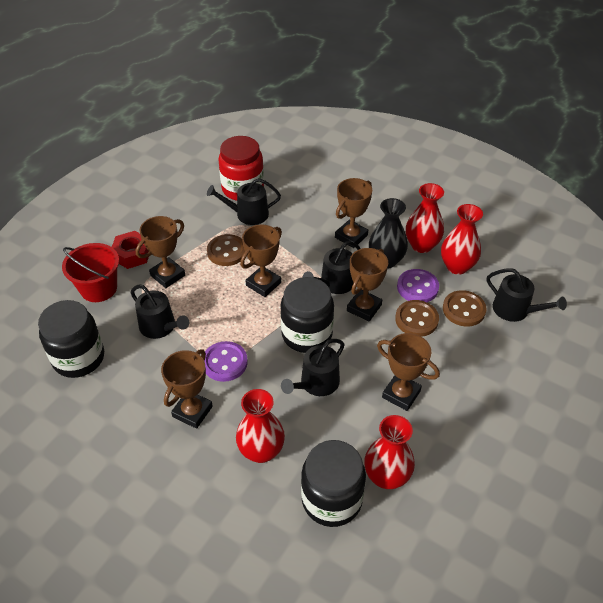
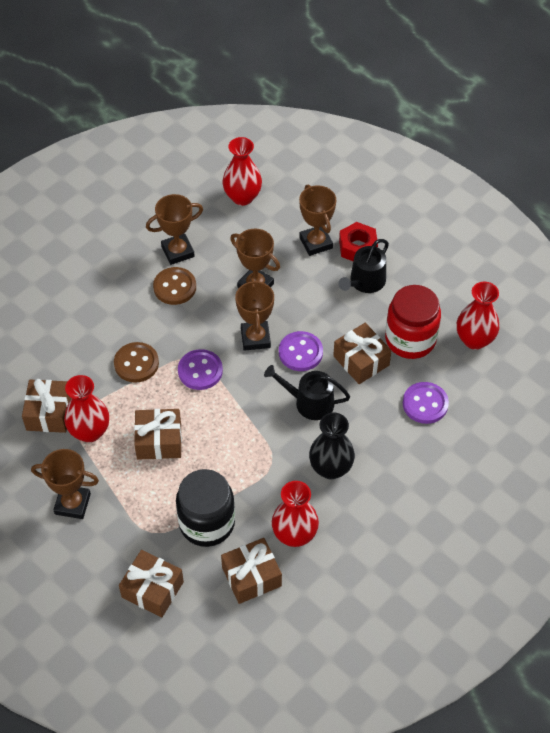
black jar: 3 -> 1
black watering can: 5 -> 2
brown button: 3 -> 2
brown gift: 0 -> 5
brown trophy: 6 -> 5
purple button: 2 -> 3
red bucket: 1 -> 0

